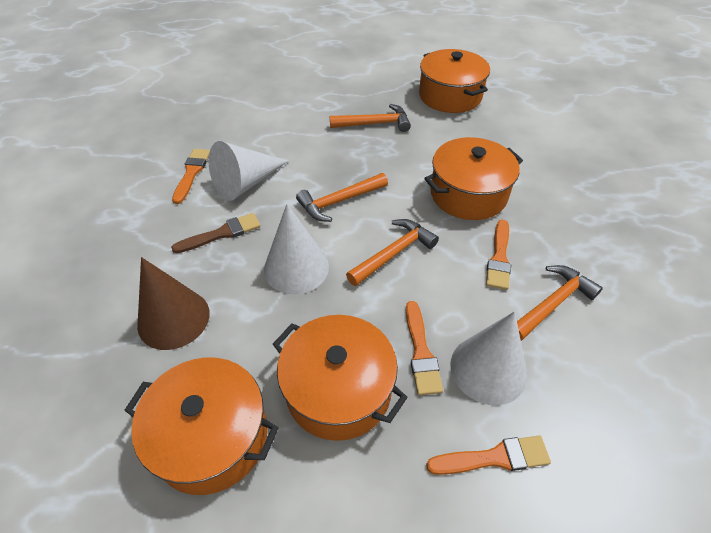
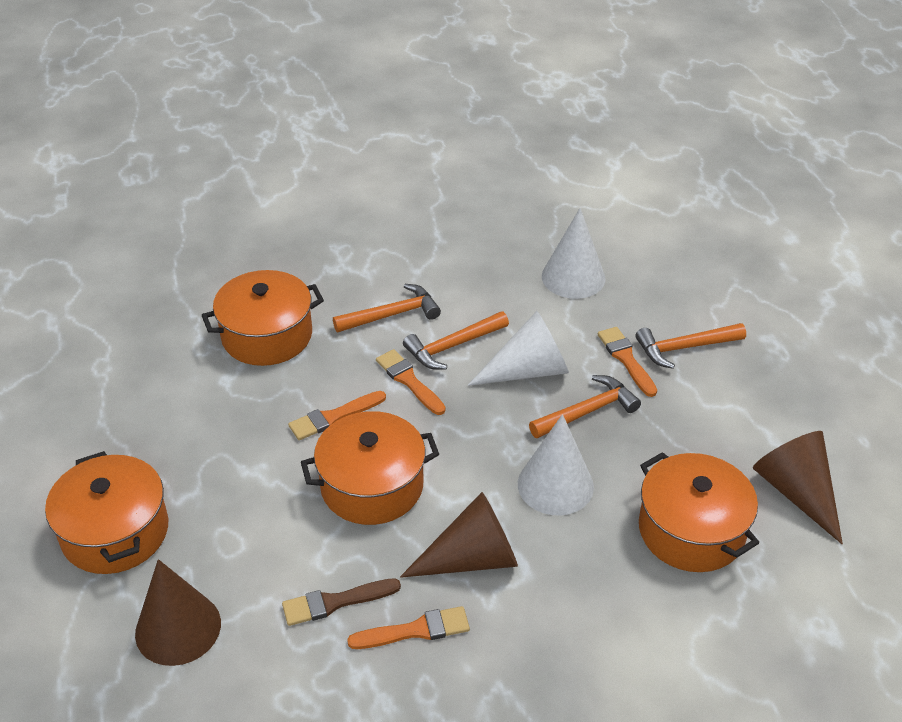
brown cone: 1 -> 3

